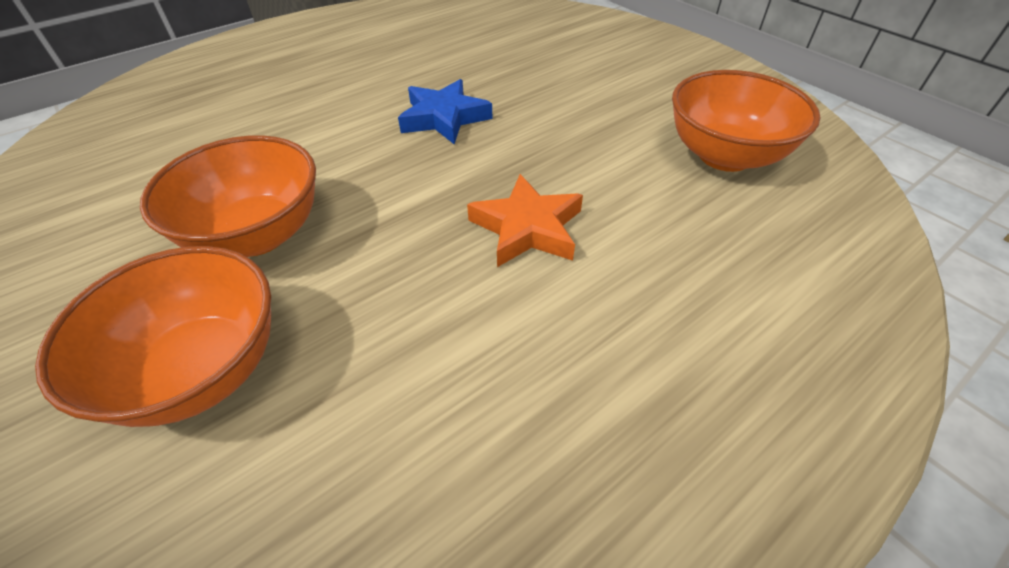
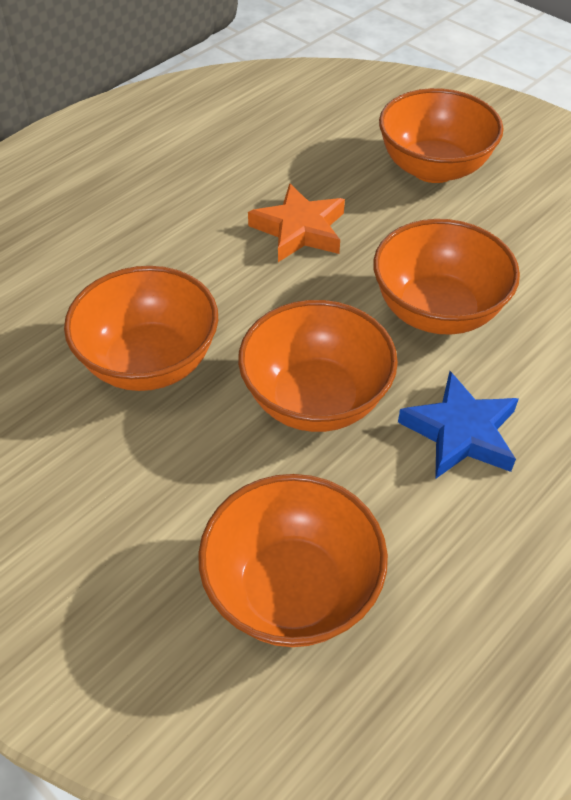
orange bowl: 3 -> 5

